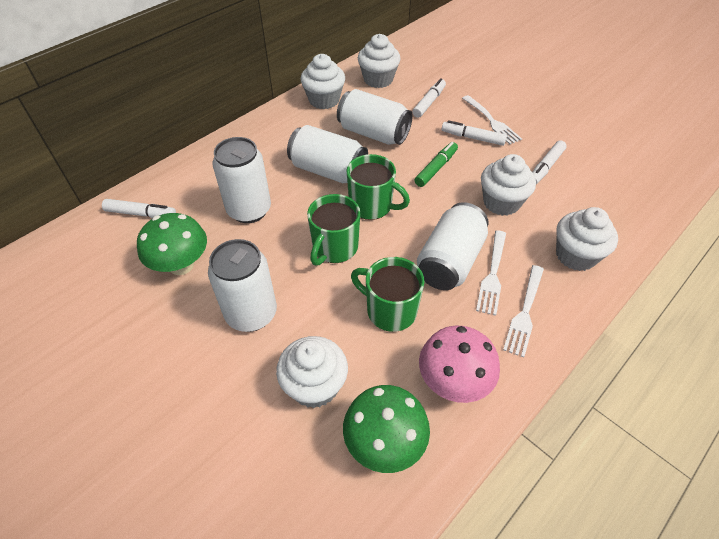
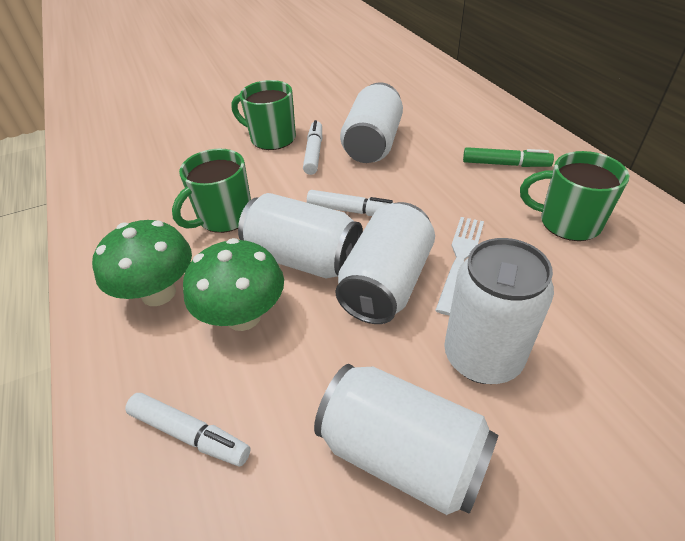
pink mushroom: 1 -> 0
white cupcake: 5 -> 0
white fork: 3 -> 1
white marker: 4 -> 3

